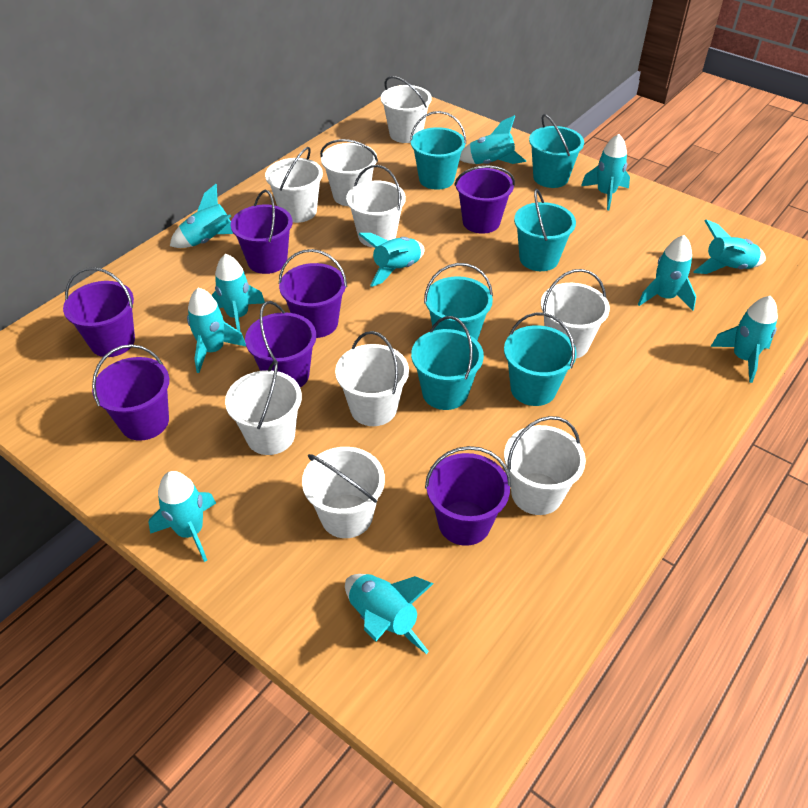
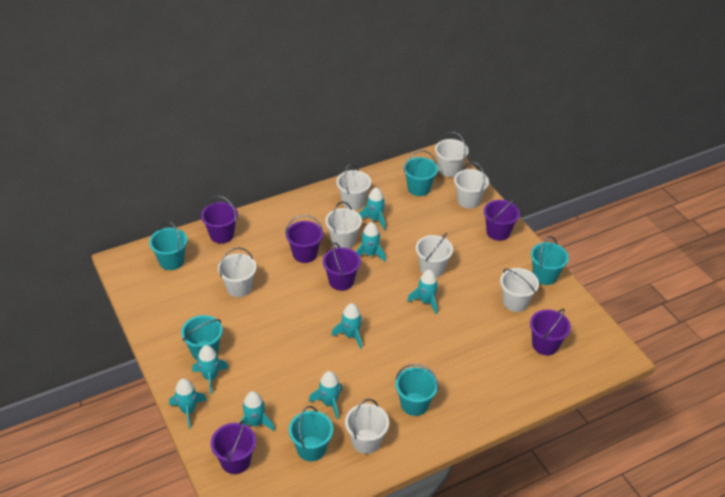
purple bucket: 7 -> 6
turquoise rocket: 11 -> 8
white bucket: 9 -> 8

